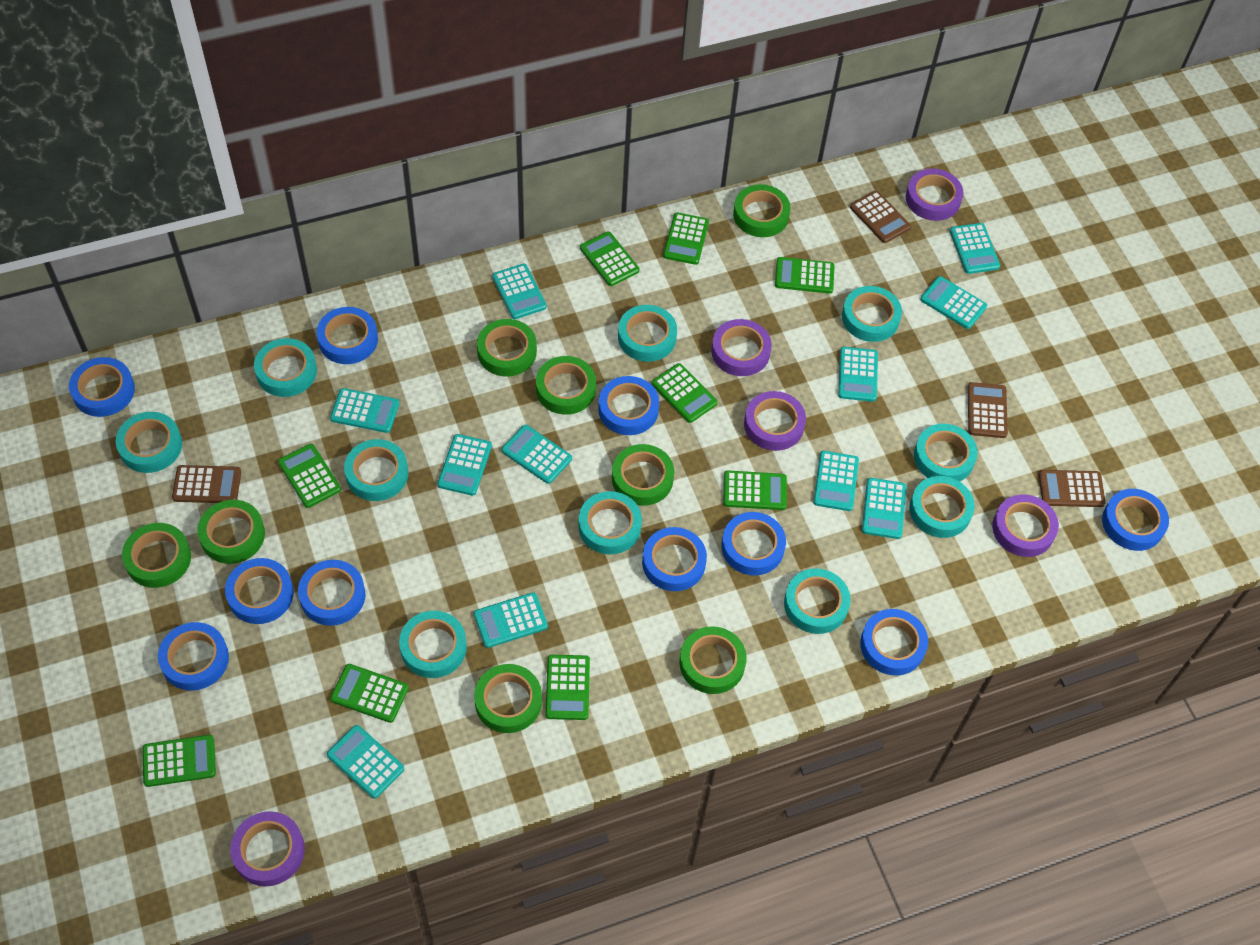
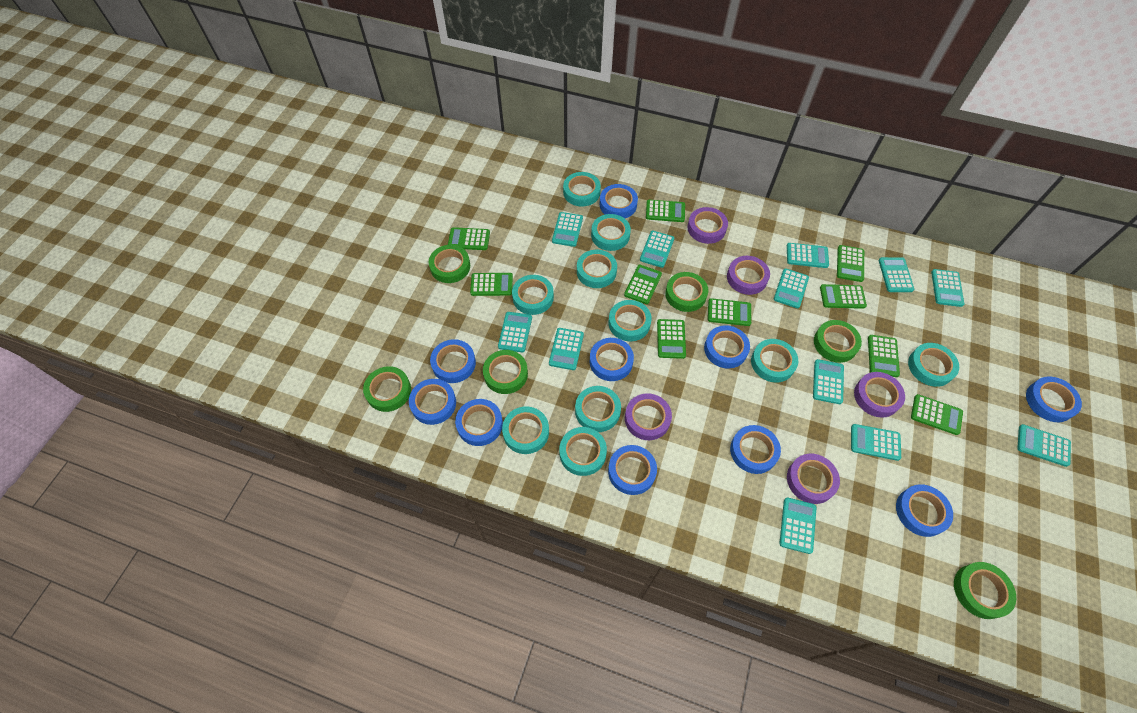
brown calculator: 4 -> 0
green calculator: 9 -> 10
green tape: 8 -> 6
turquoise calculator: 11 -> 12

